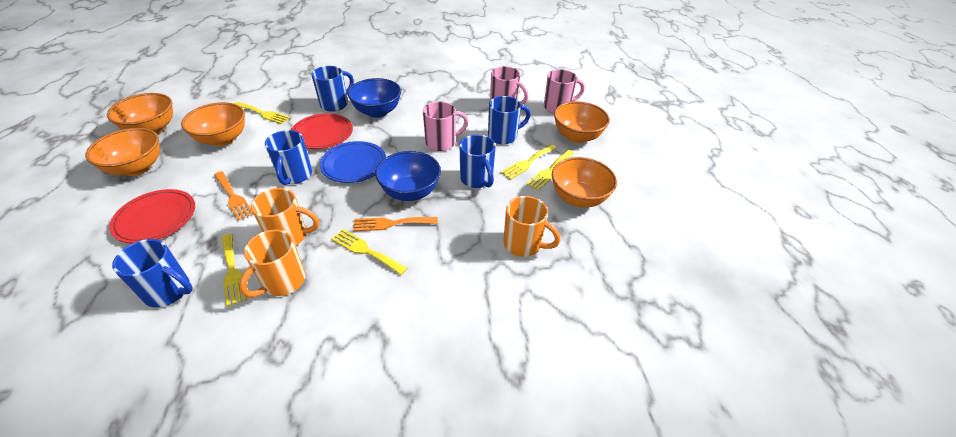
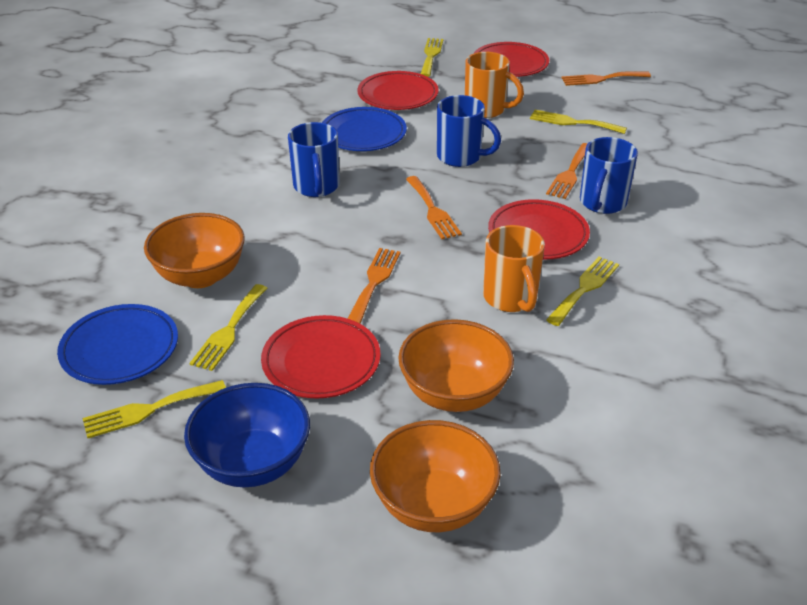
blue bowl: 2 -> 1
blue mug: 5 -> 3
blue plate: 1 -> 2
orange bowl: 5 -> 3
orange fork: 2 -> 4
orange mug: 3 -> 2
pink mug: 3 -> 0
red plate: 2 -> 4

